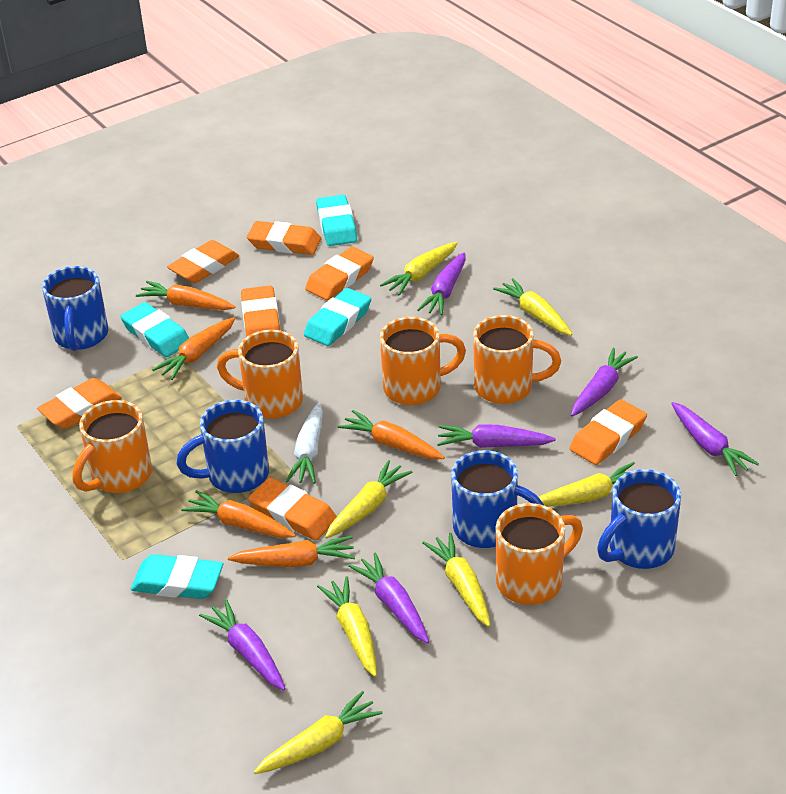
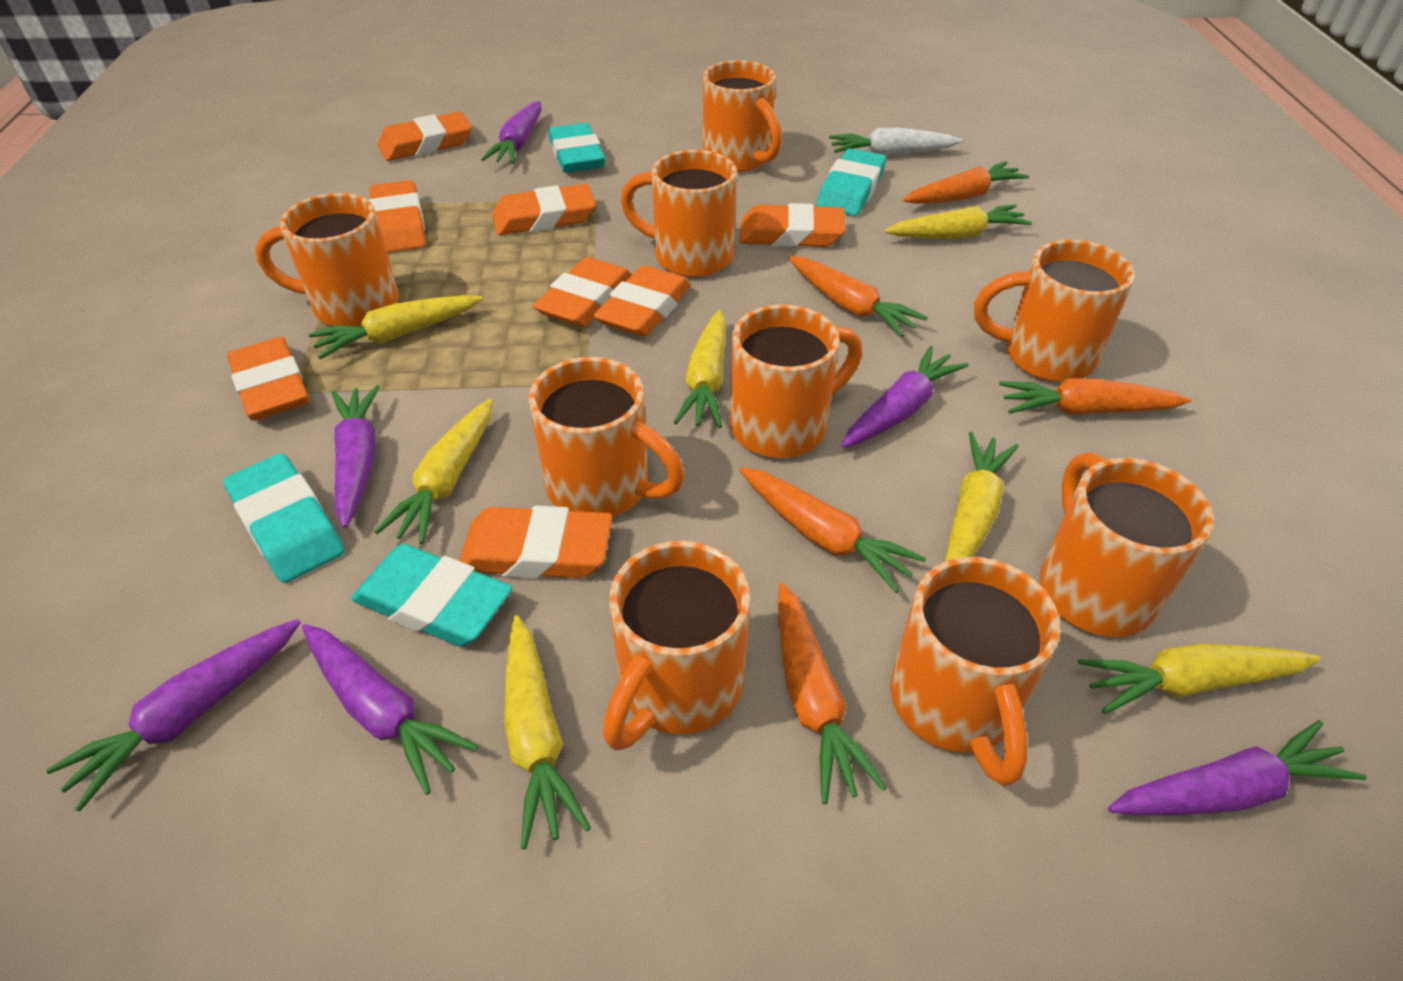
blue mug: 4 -> 0
orange eraser: 7 -> 8
orange mug: 5 -> 9

